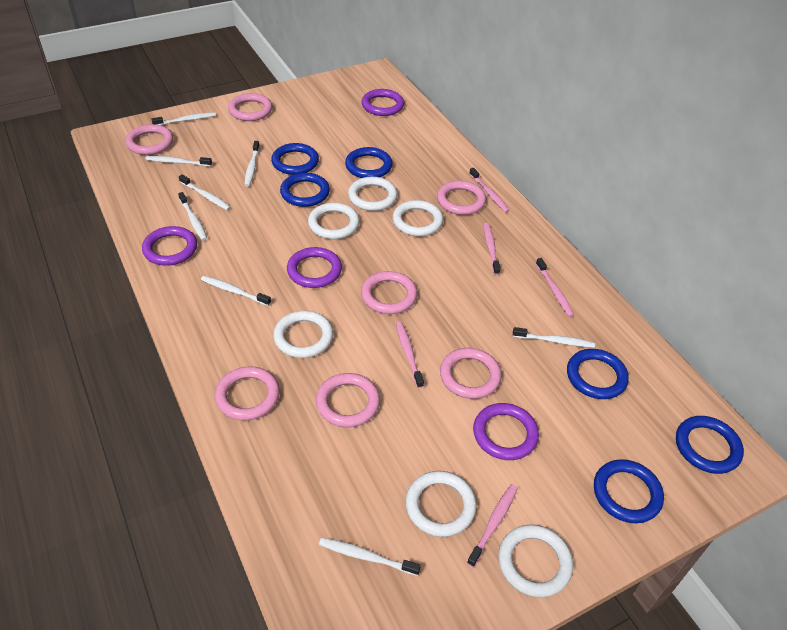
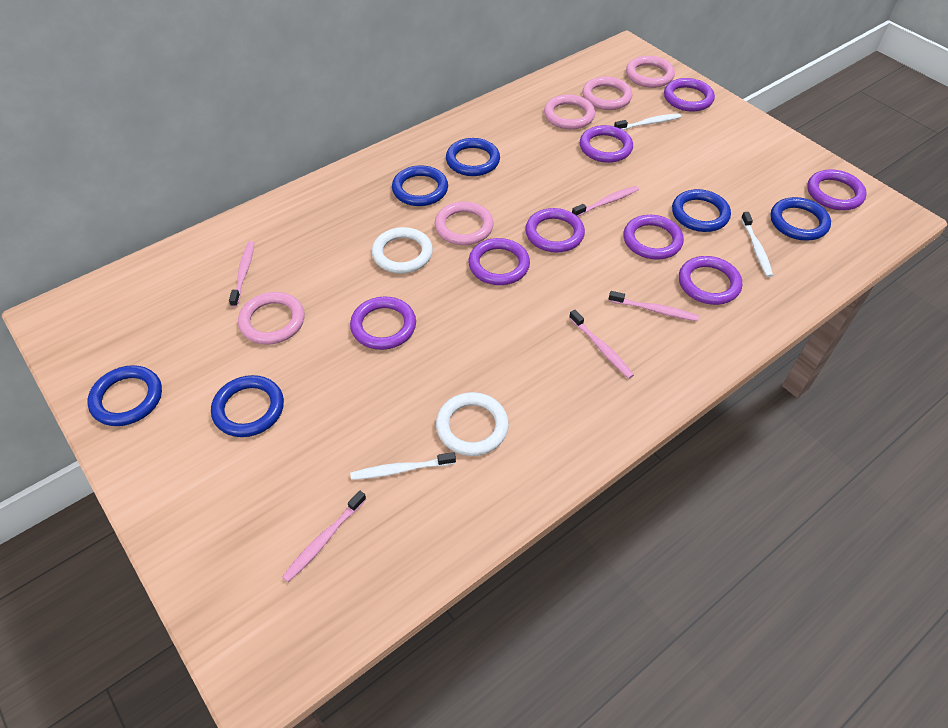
pink ring: 7 -> 5
purple ring: 4 -> 8
white ring: 6 -> 2
white toothbrush: 8 -> 3

